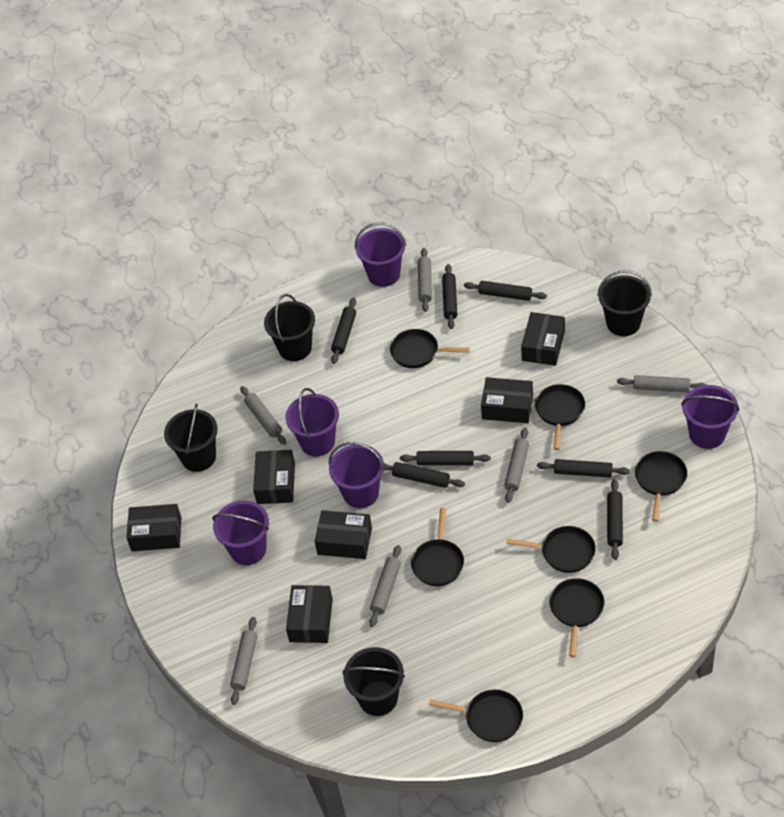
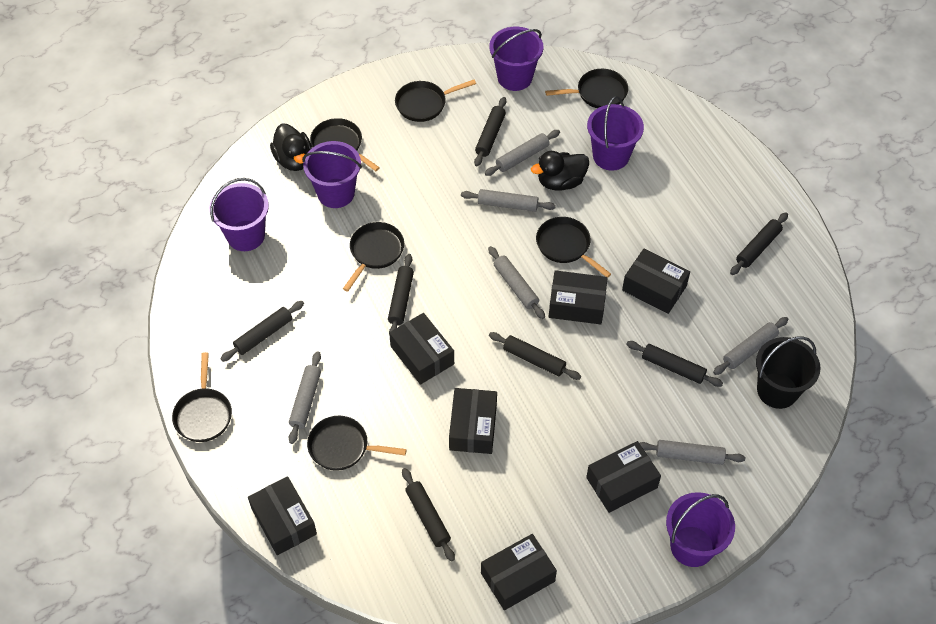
black box: 6 -> 7
black bucket: 4 -> 1
black duck: 0 -> 2

